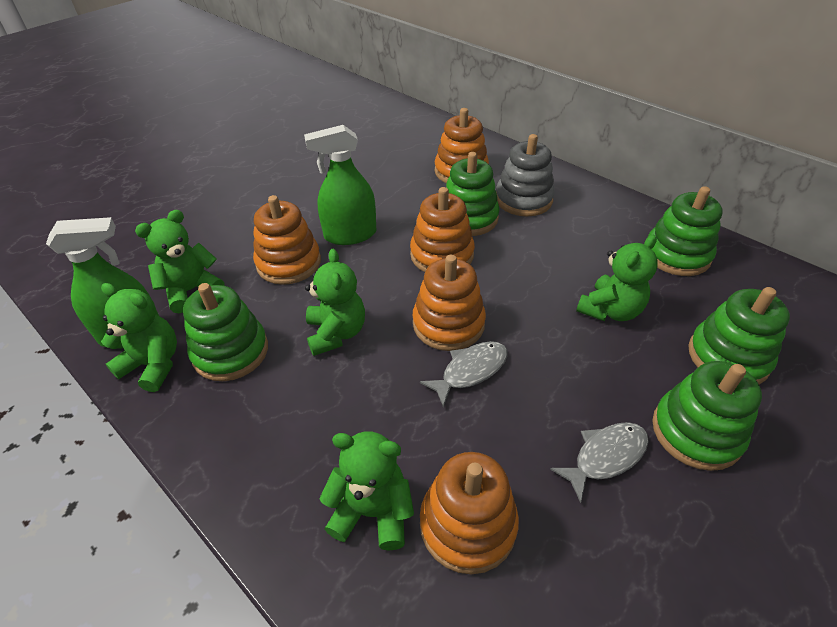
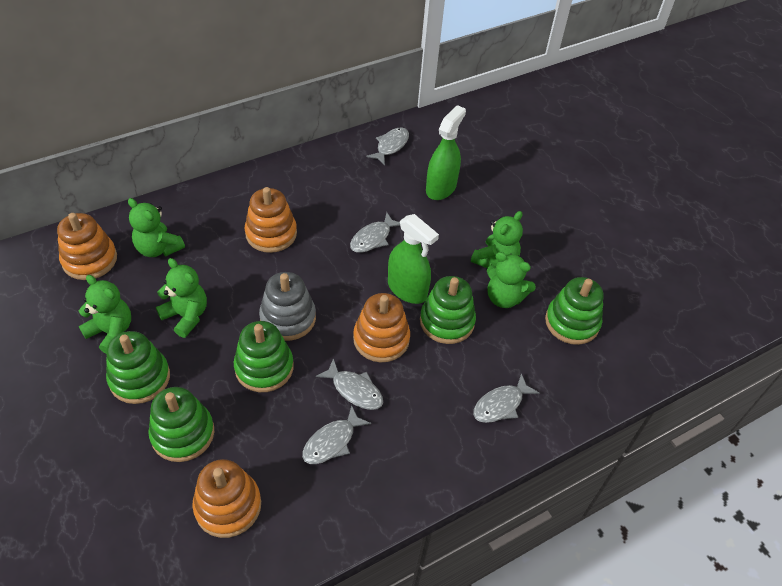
grey fish: 2 -> 5
orange stacking toy: 5 -> 4

